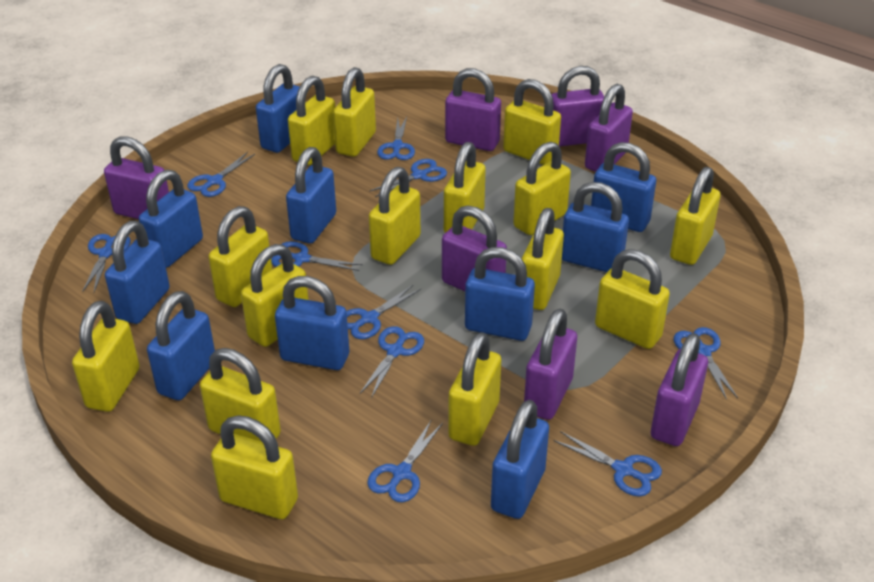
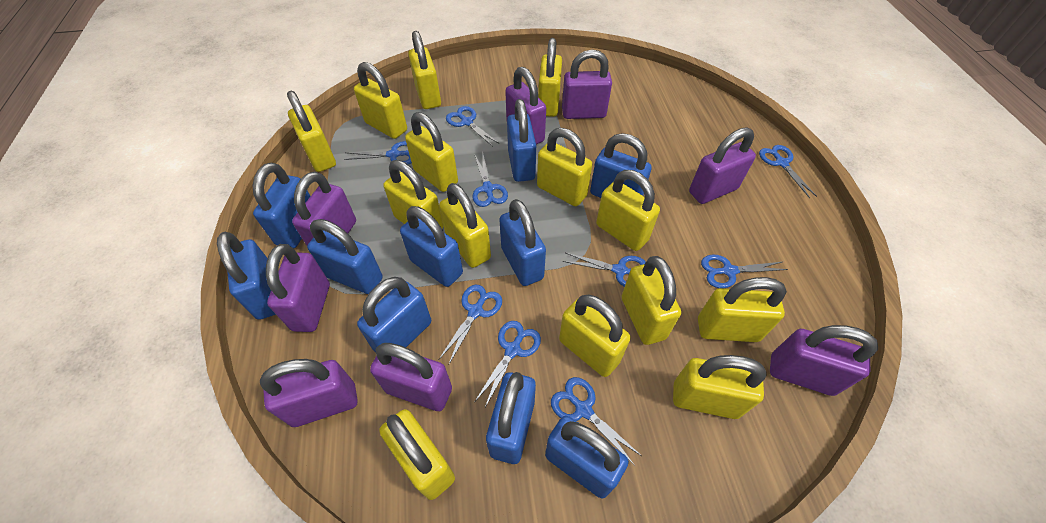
blue scissors: 10 -> 9
purple padlock: 7 -> 8
yellow padlock: 15 -> 14

